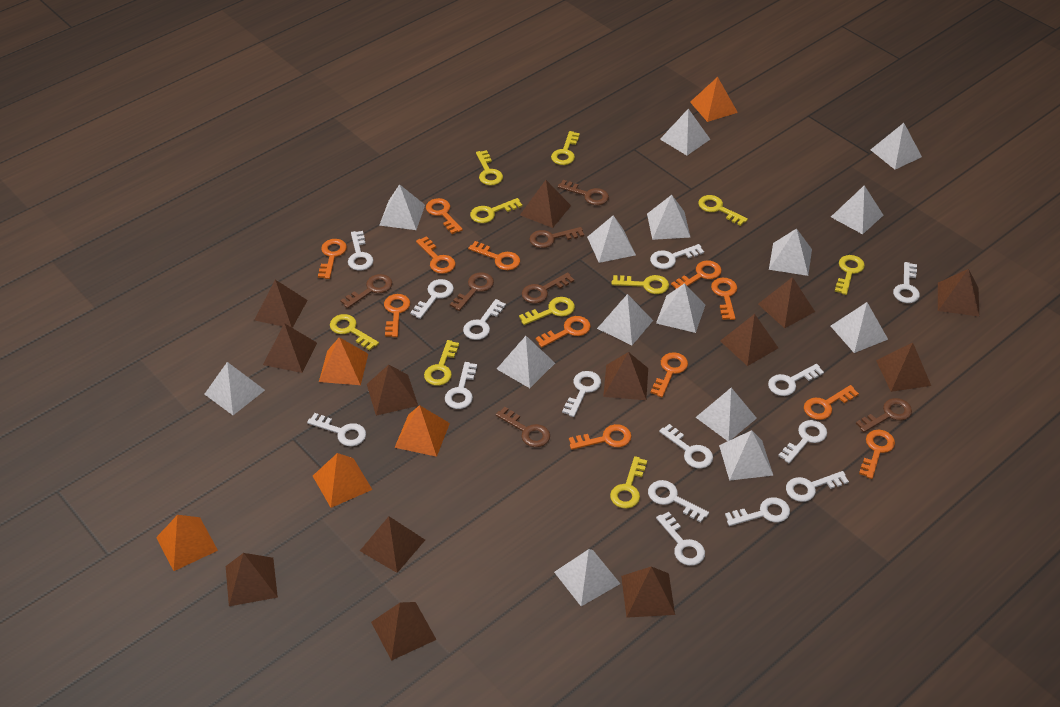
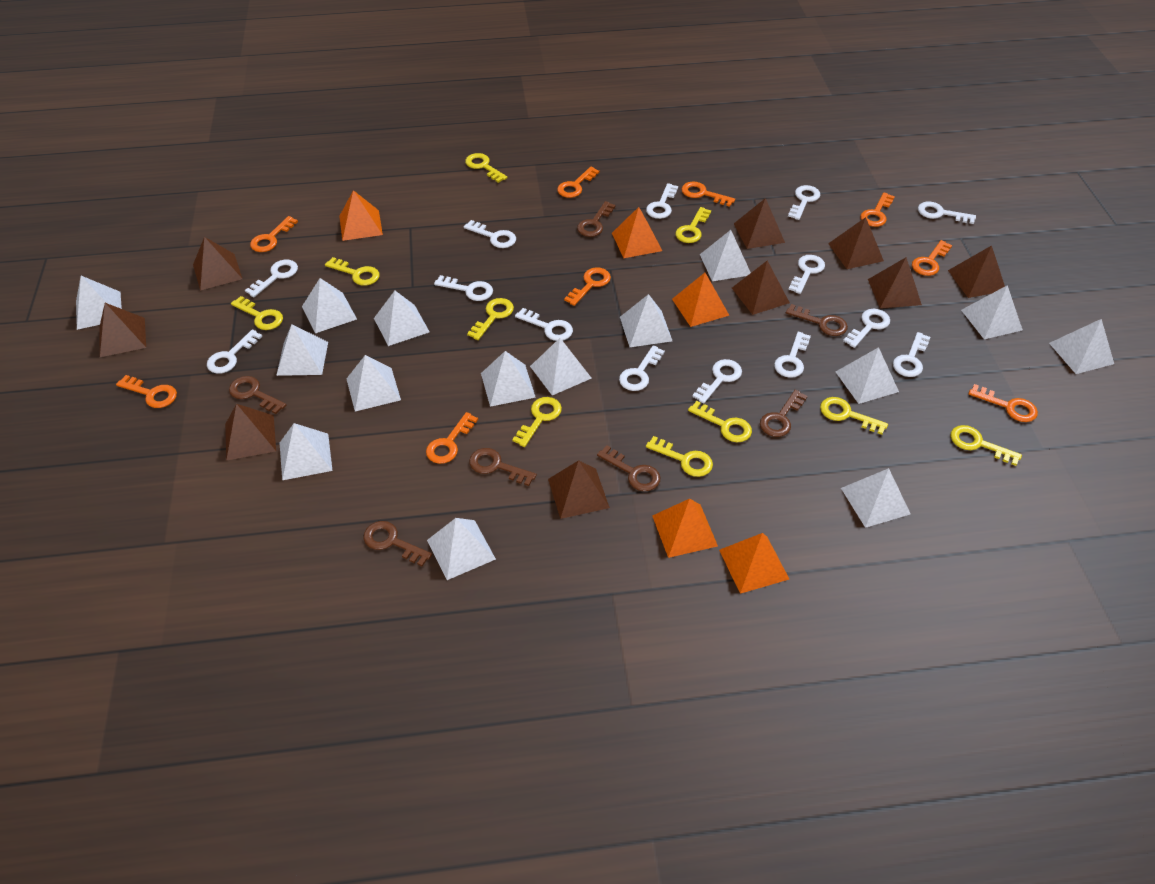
brown pyramid: 13 -> 9
orange key: 12 -> 9
white key: 15 -> 14

